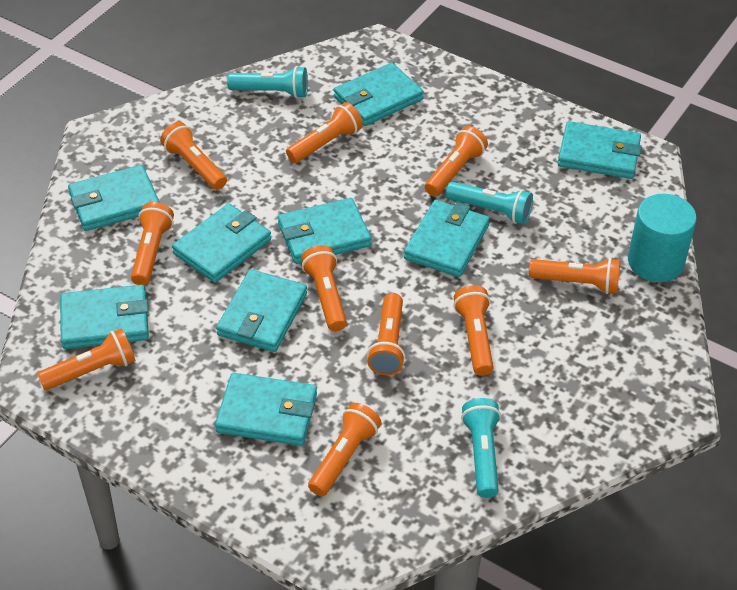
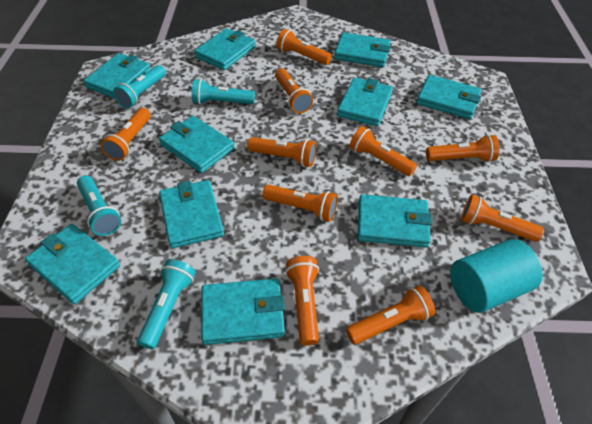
turquoise flashlight: 3 -> 4
turquoise wallet: 9 -> 10

